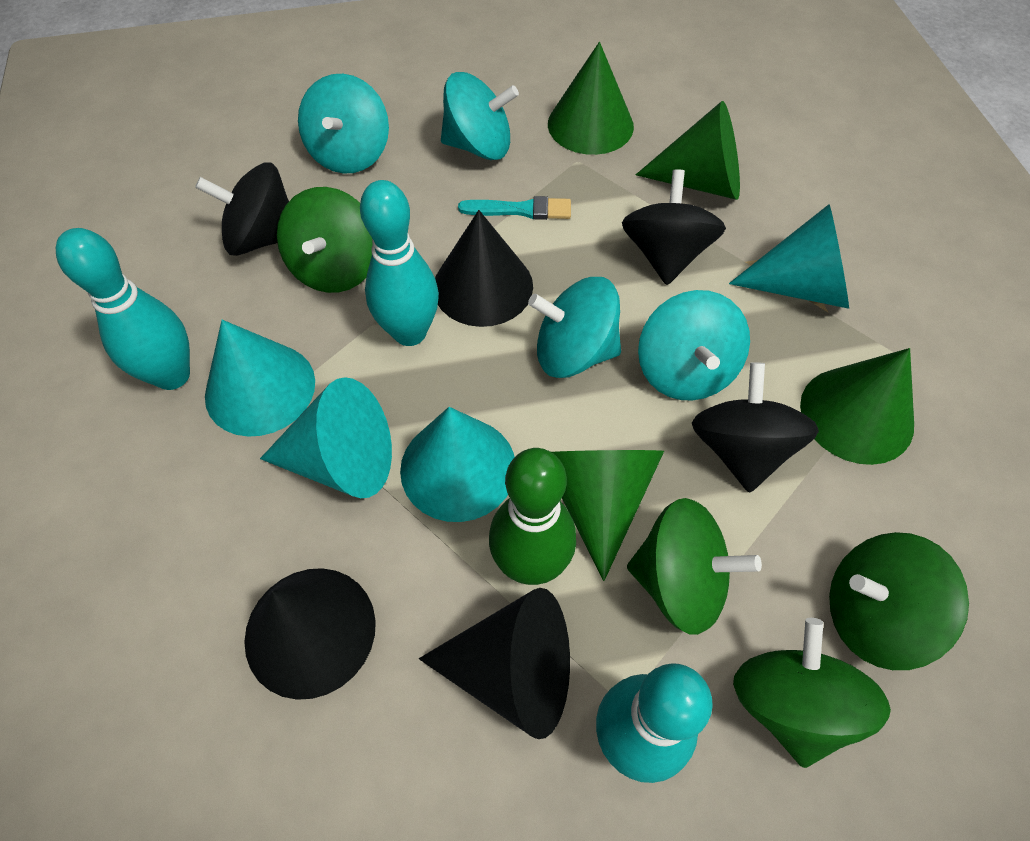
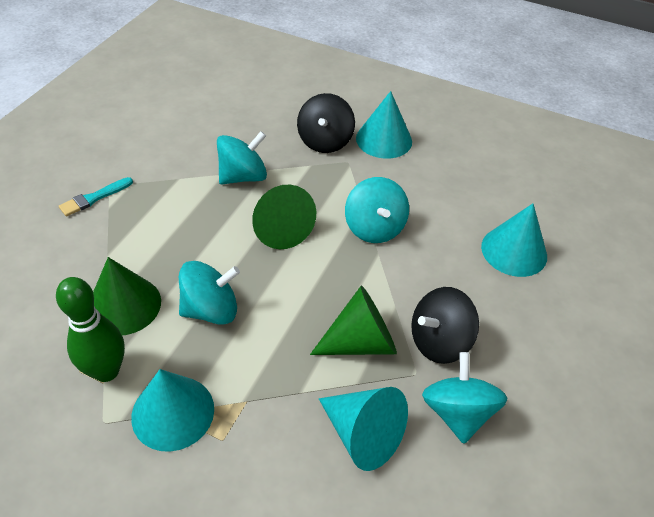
black cone: 3 -> 0
black spinning top: 3 -> 2
green cone: 4 -> 3
green spinning top: 4 -> 0
turquoise bowling pin: 3 -> 0

